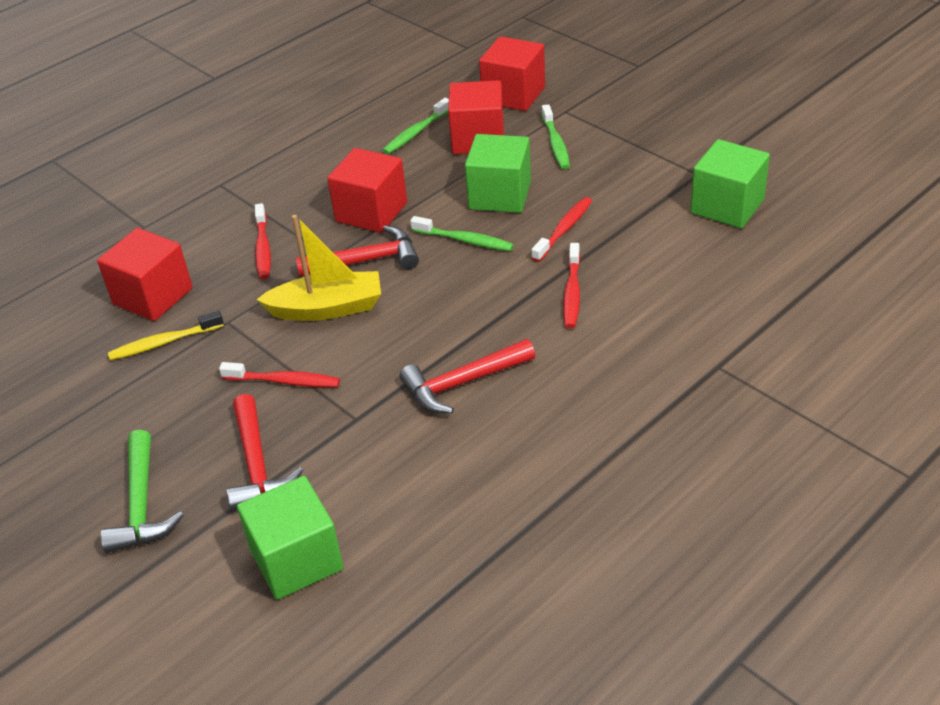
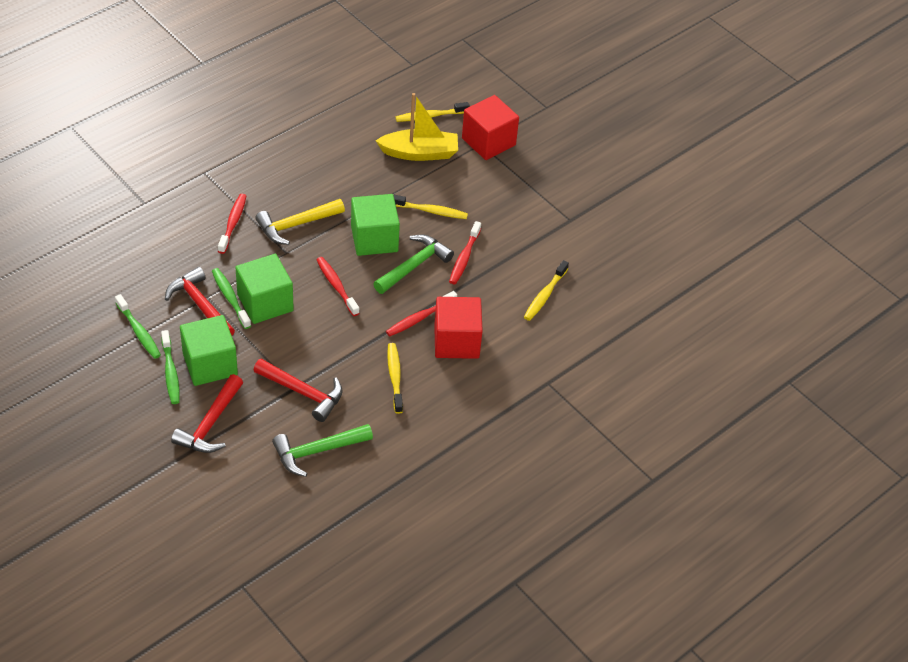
green hammer: 1 -> 2
red cube: 4 -> 2
yellow hammer: 0 -> 1
yellow toothbrush: 1 -> 4

